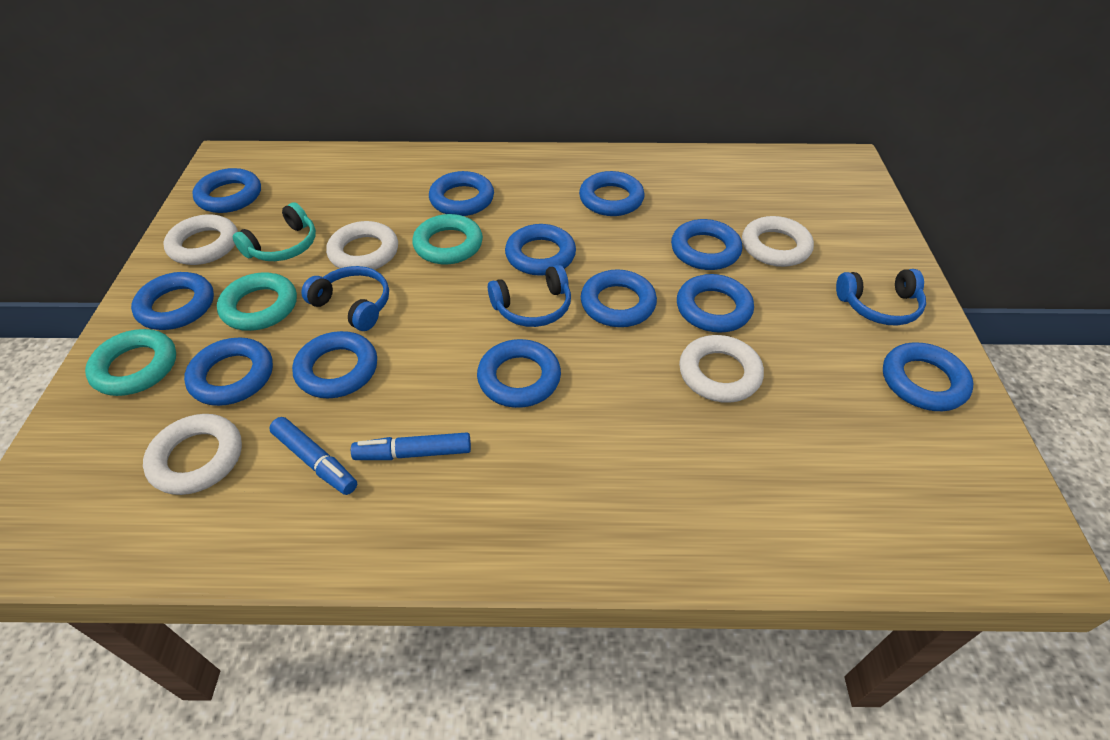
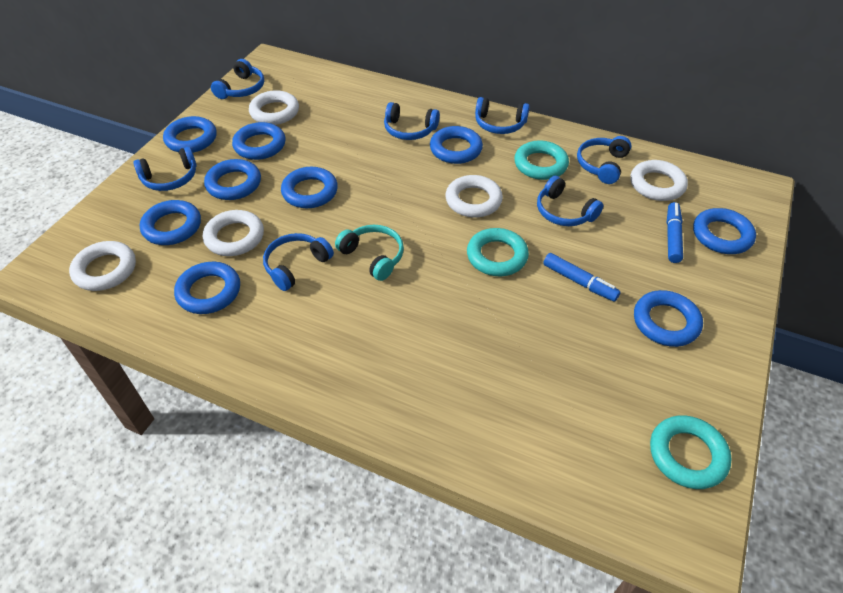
blue headphones: 3 -> 7
blue ring: 12 -> 9

